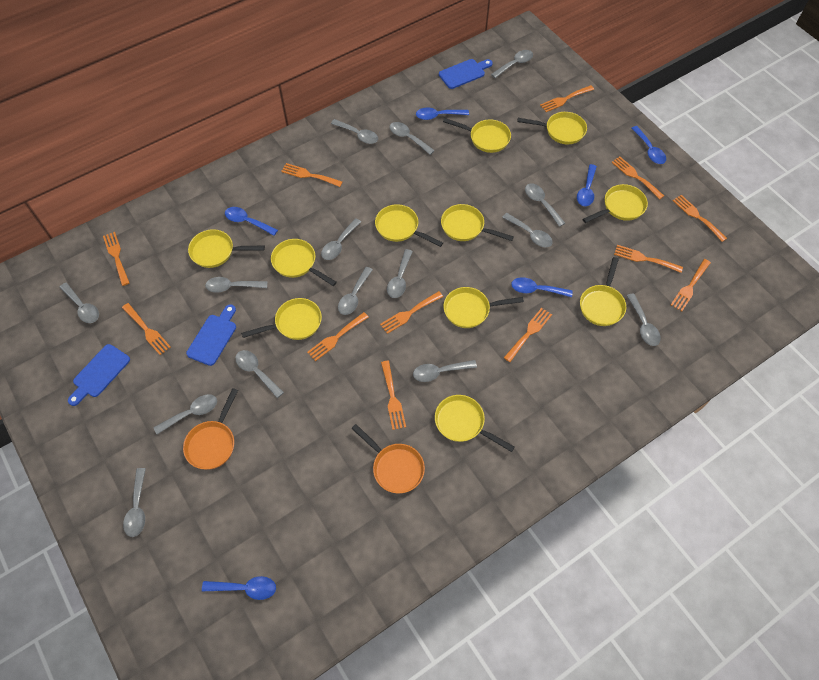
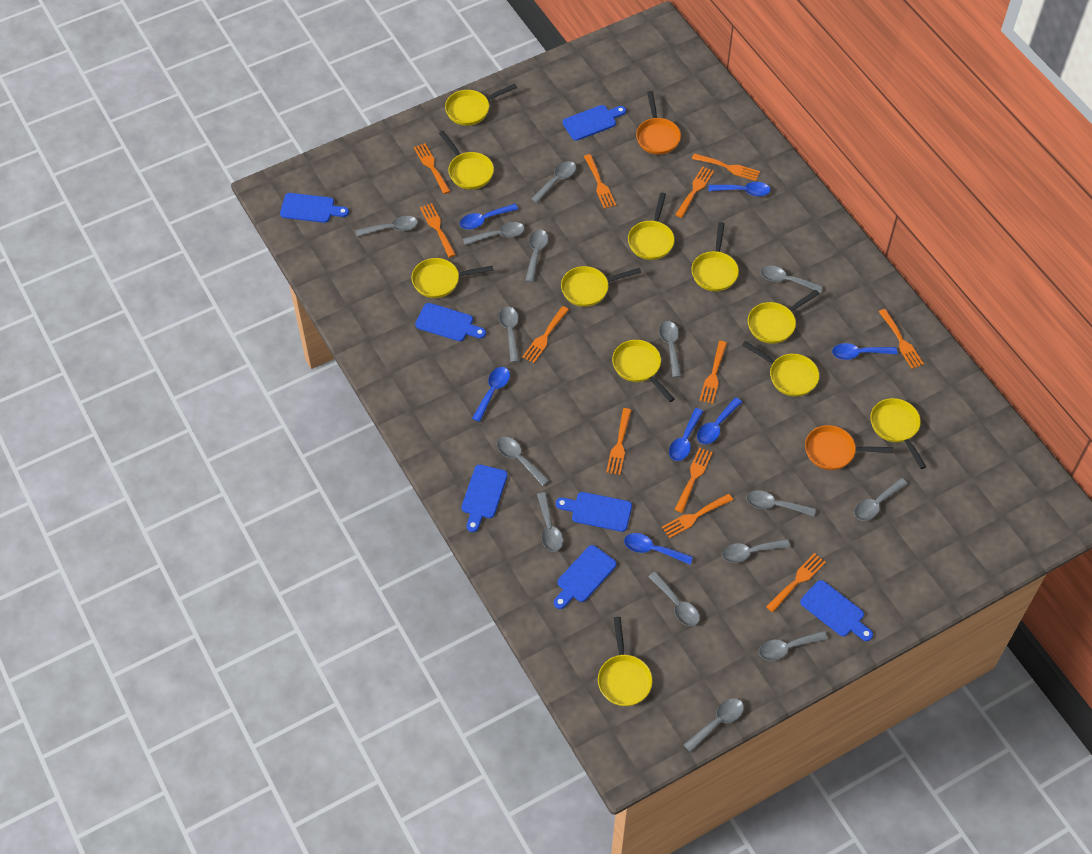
blue cutting board: 3 -> 7
blue spoon: 6 -> 7

